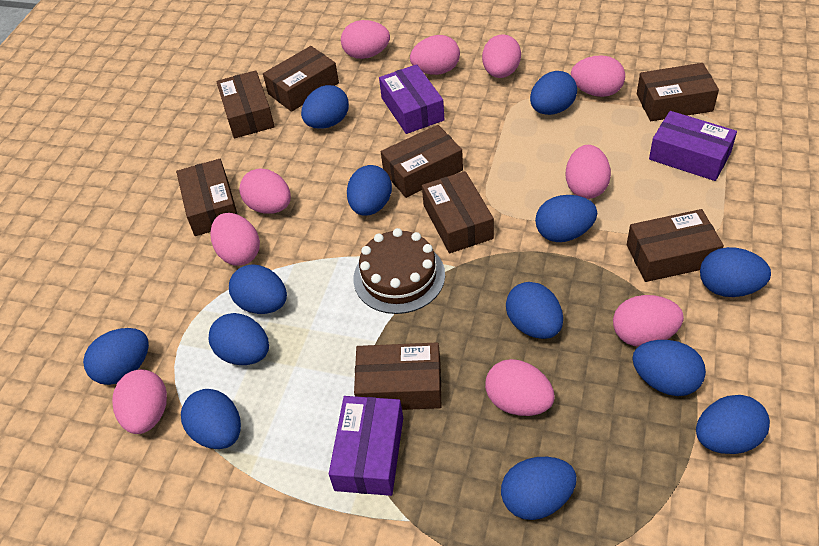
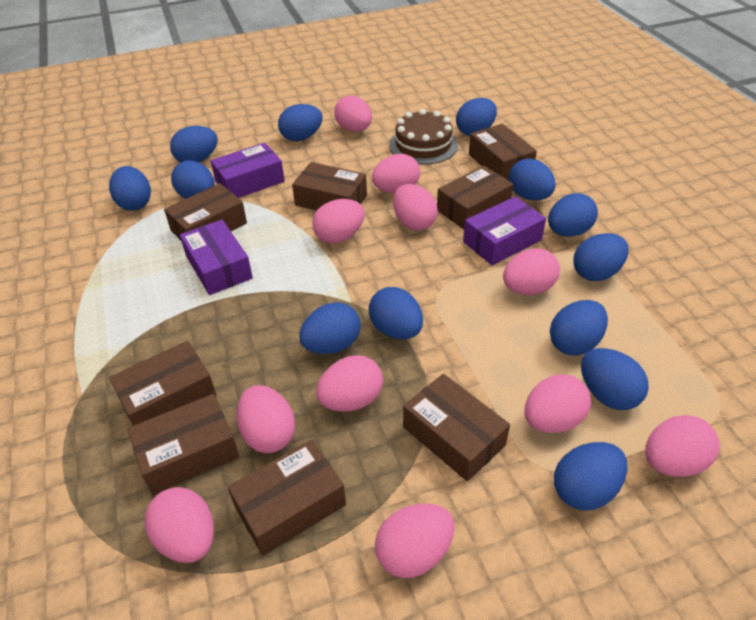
pink egg: 10 -> 11

